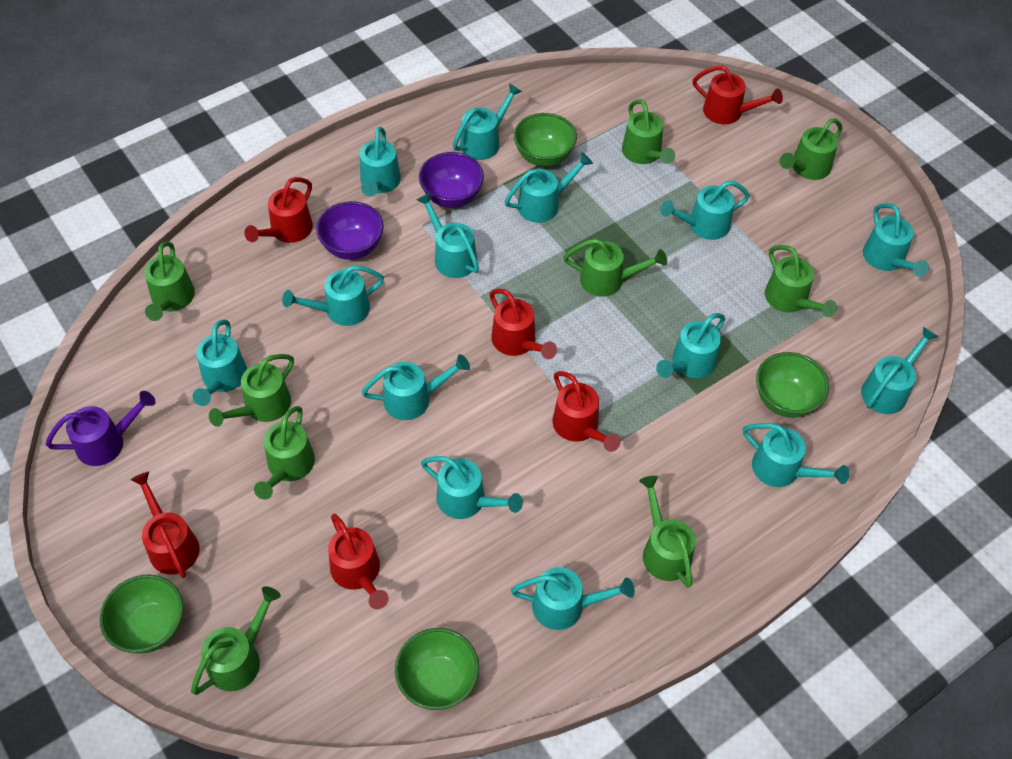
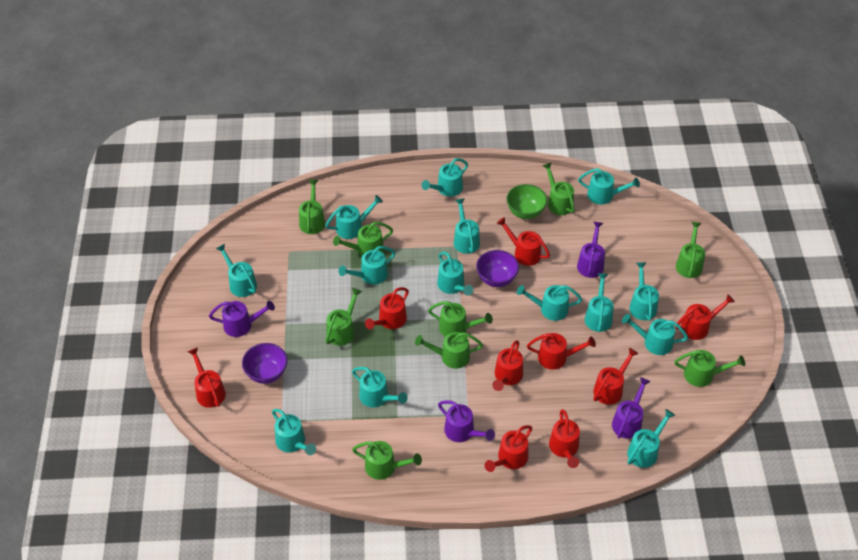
green bowl: 4 -> 1
purple watering can: 1 -> 4
red watering can: 6 -> 9

